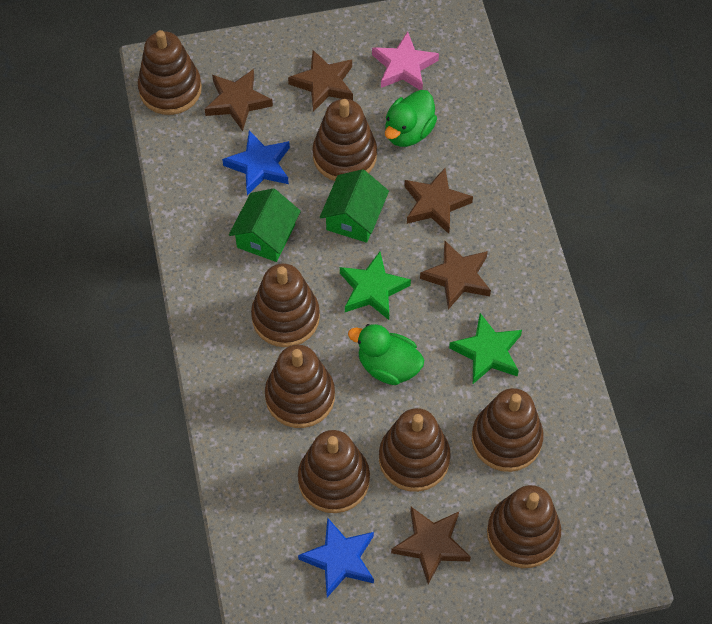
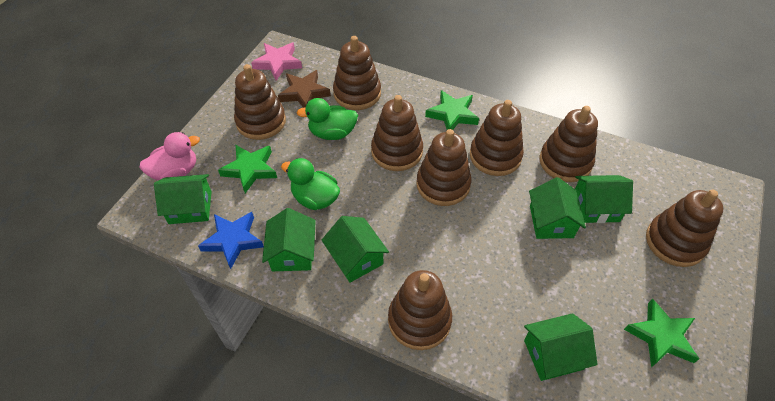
blue star: 2 -> 1
brown star: 5 -> 1
green house: 2 -> 6
green star: 2 -> 3
pink duck: 0 -> 1

